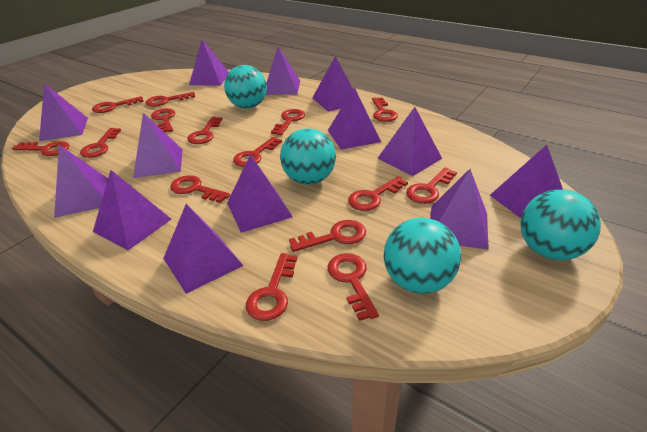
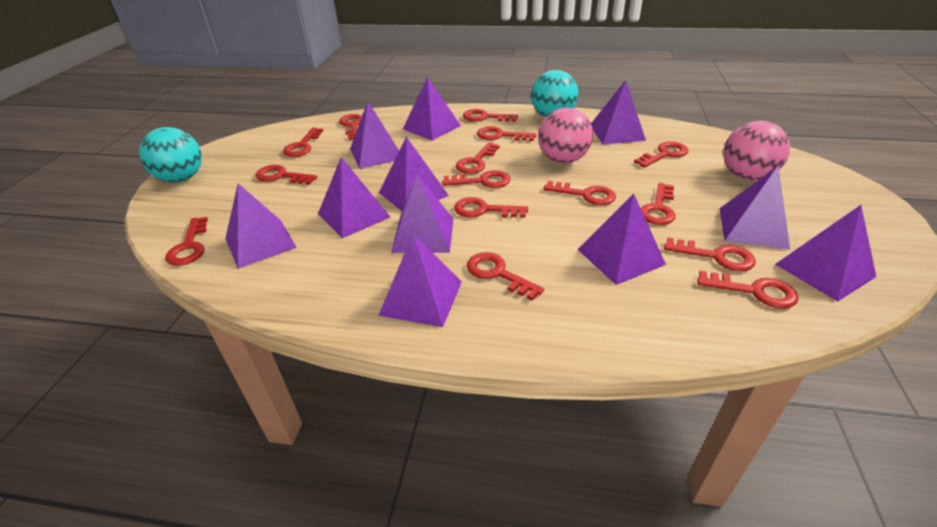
pink ball: 0 -> 2
purple pyramid: 13 -> 11
turquoise ball: 4 -> 2

